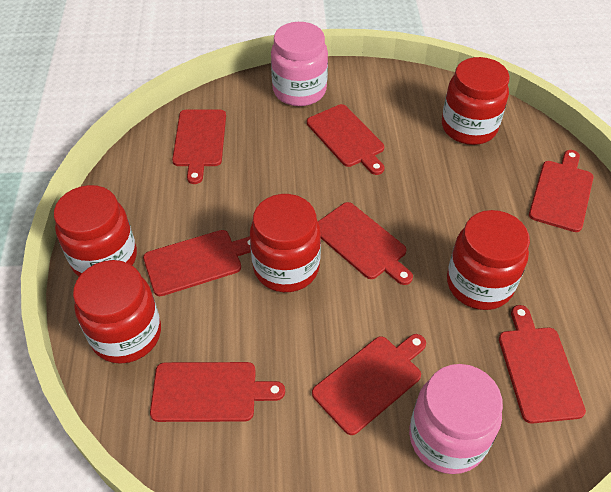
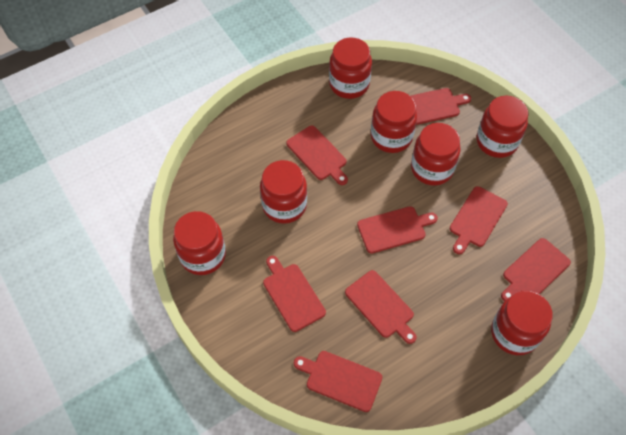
pink jar: 2 -> 0
red jar: 5 -> 7

